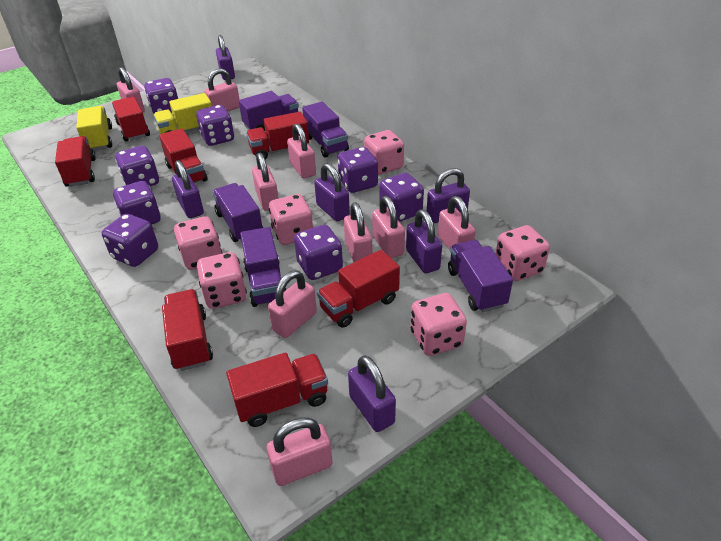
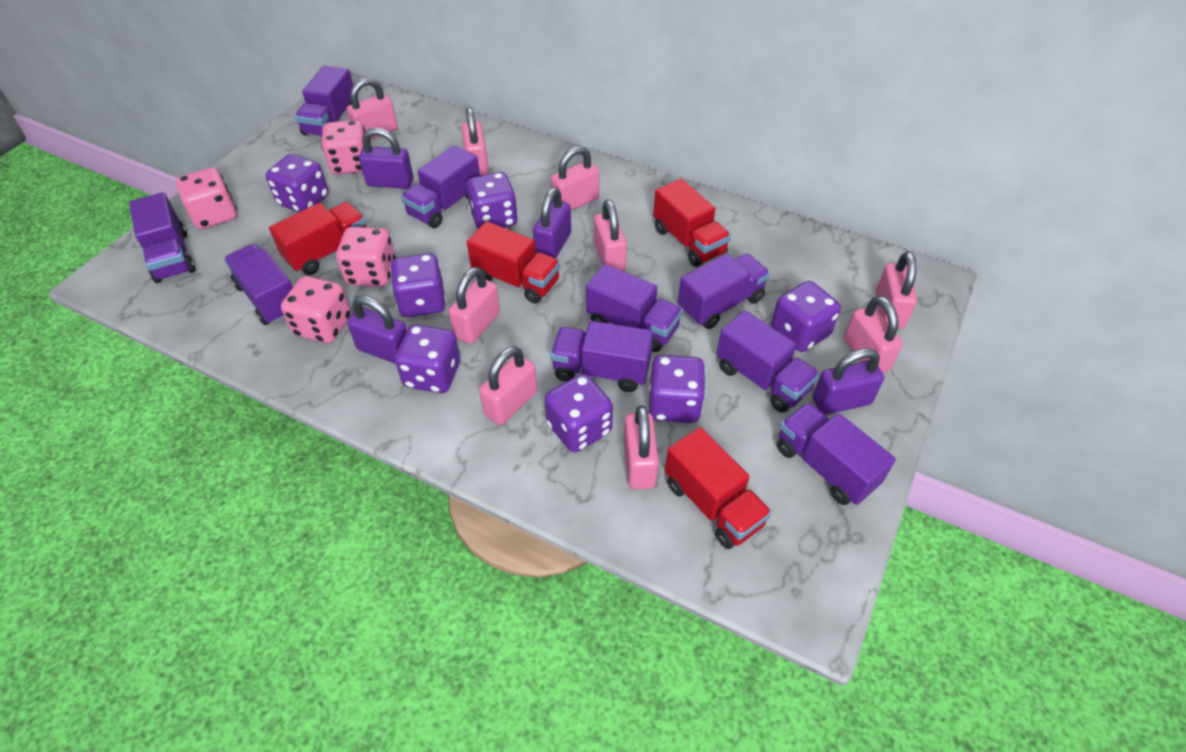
pink dice: 6 -> 4
purple dice: 8 -> 7
purple padlock: 6 -> 4
purple truck: 5 -> 9
red truck: 7 -> 4
yellow truck: 2 -> 0

